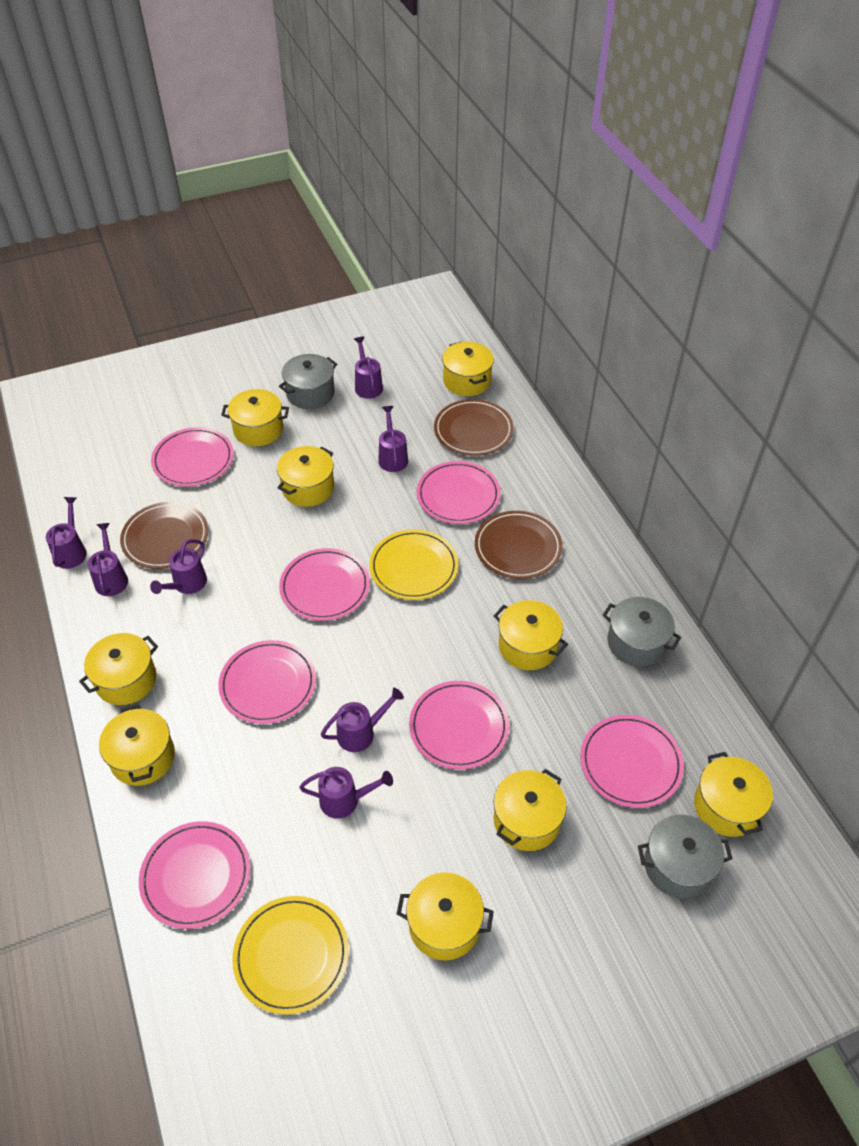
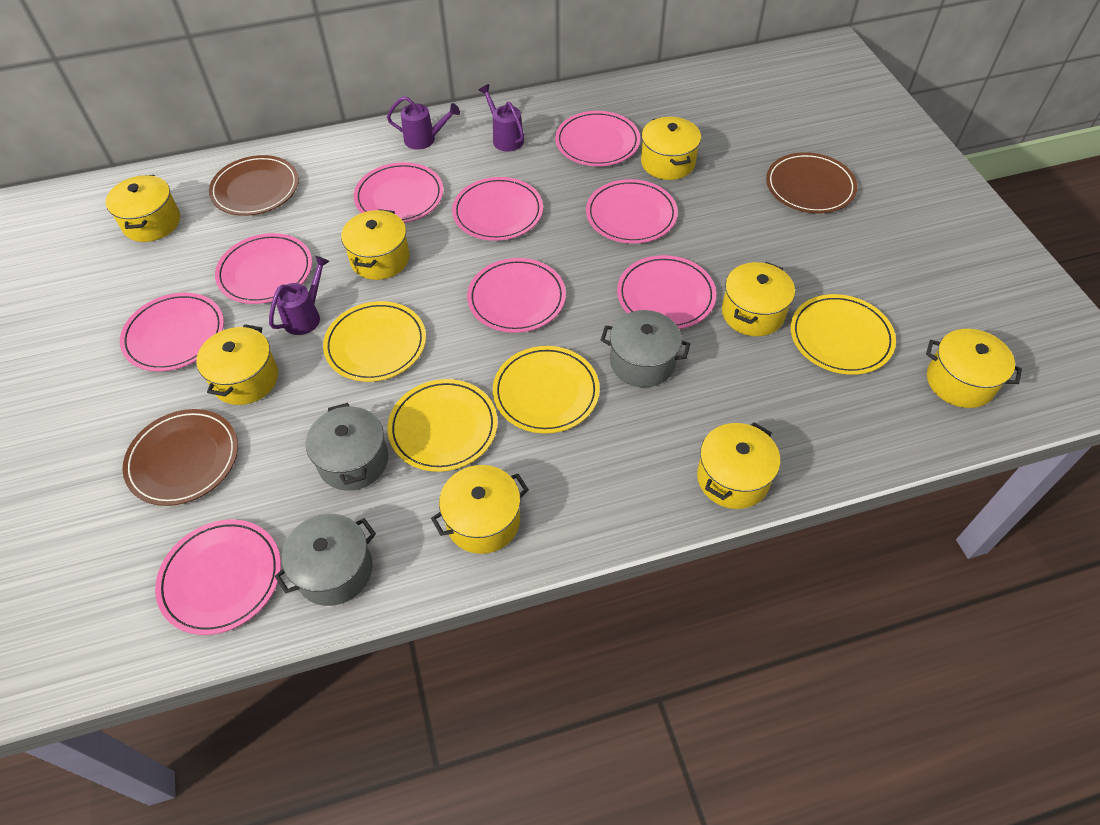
pink plate: 7 -> 9
purple watering can: 7 -> 3
yellow plate: 2 -> 4
yellow pot: 9 -> 8

